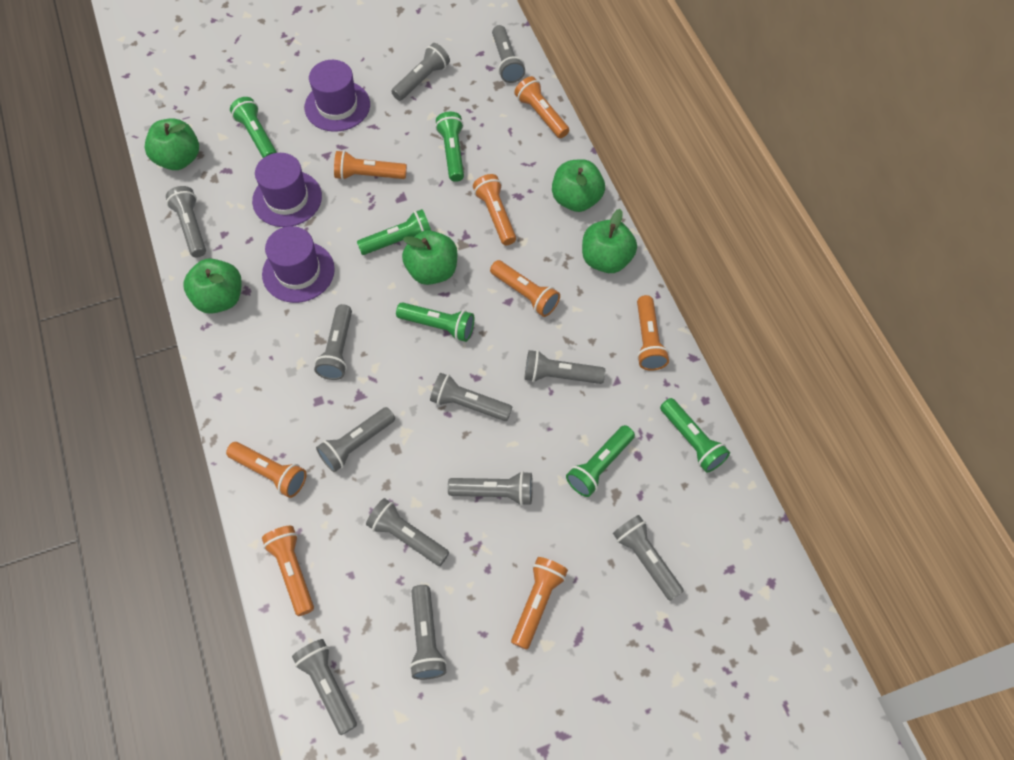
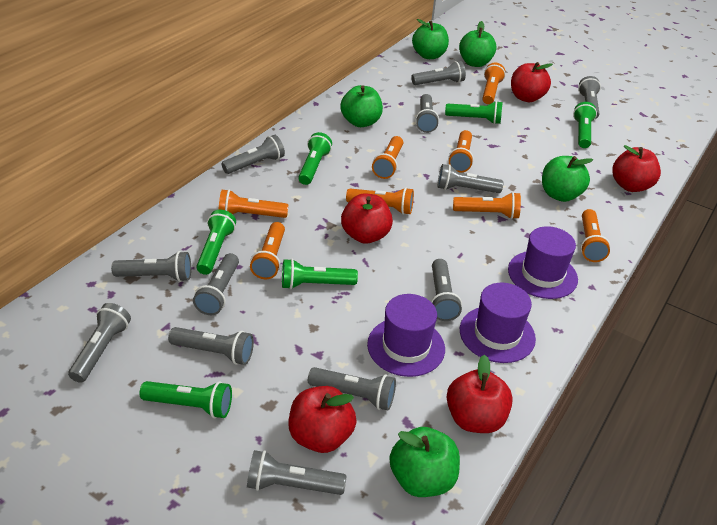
red apple: 0 -> 5

